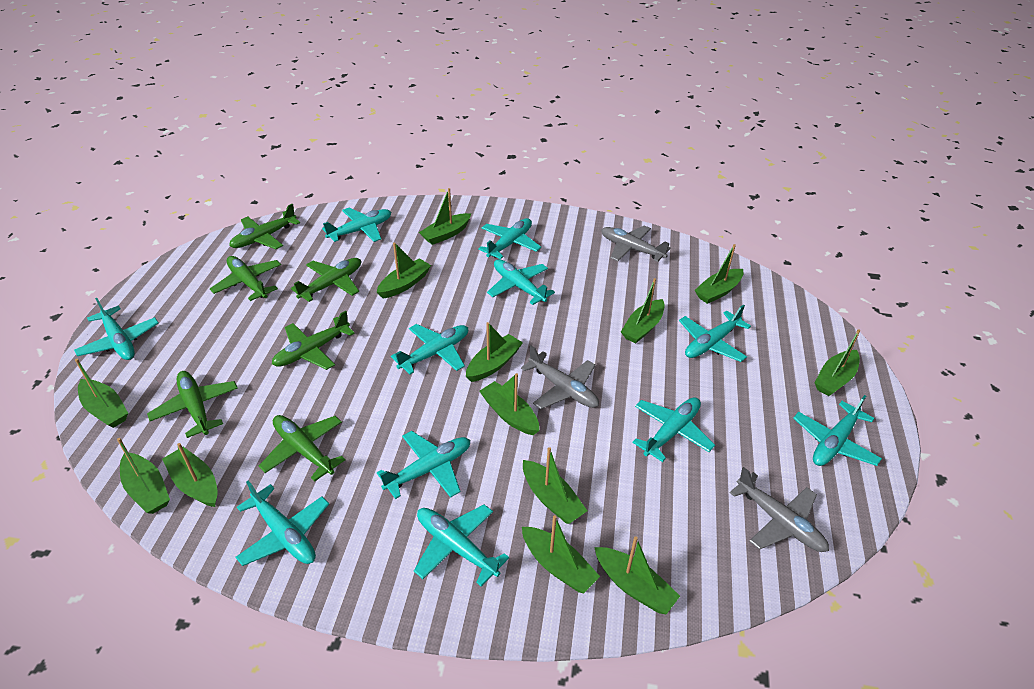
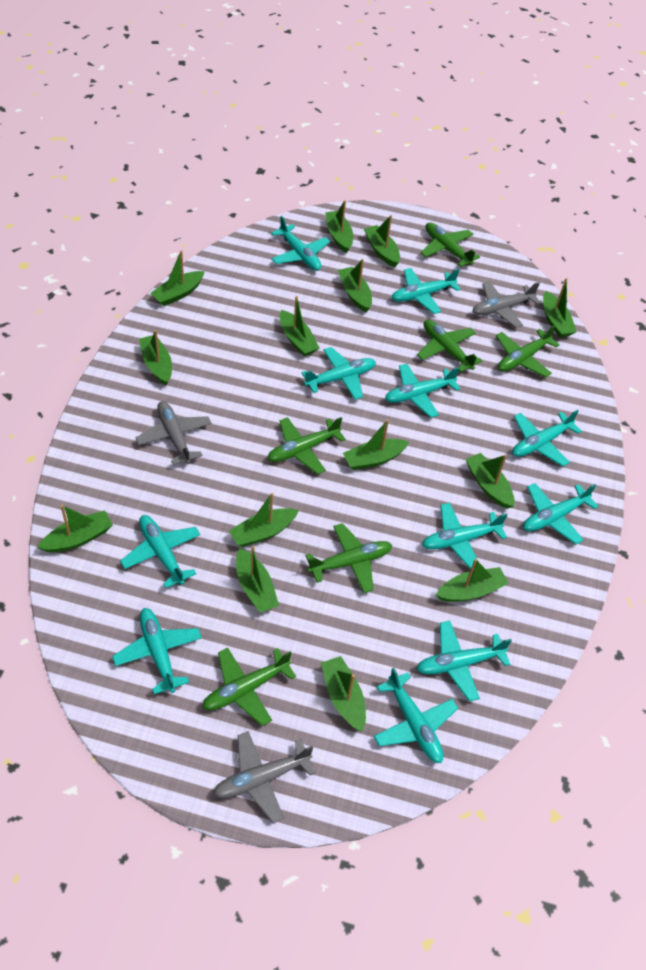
green boat: 13 -> 14

